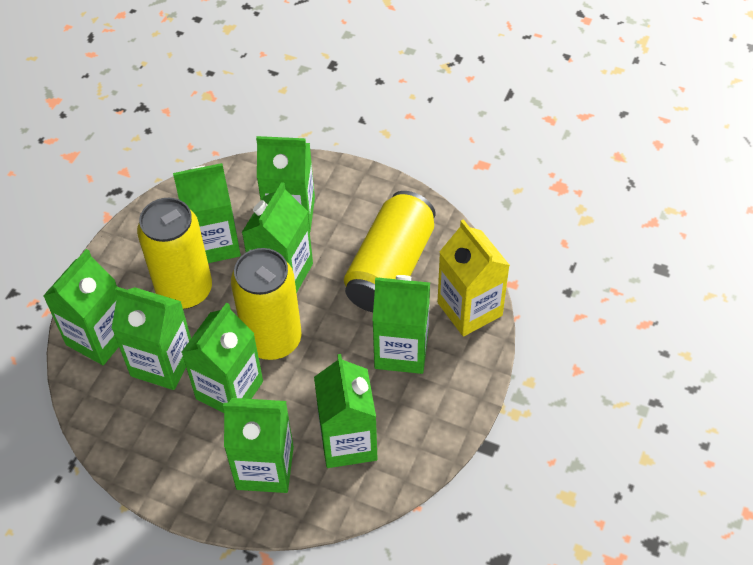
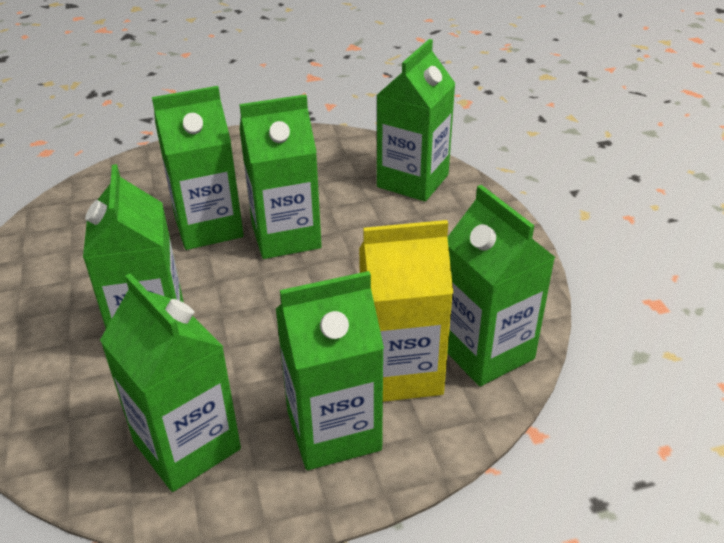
green carton: 9 -> 7
yellow can: 3 -> 0

